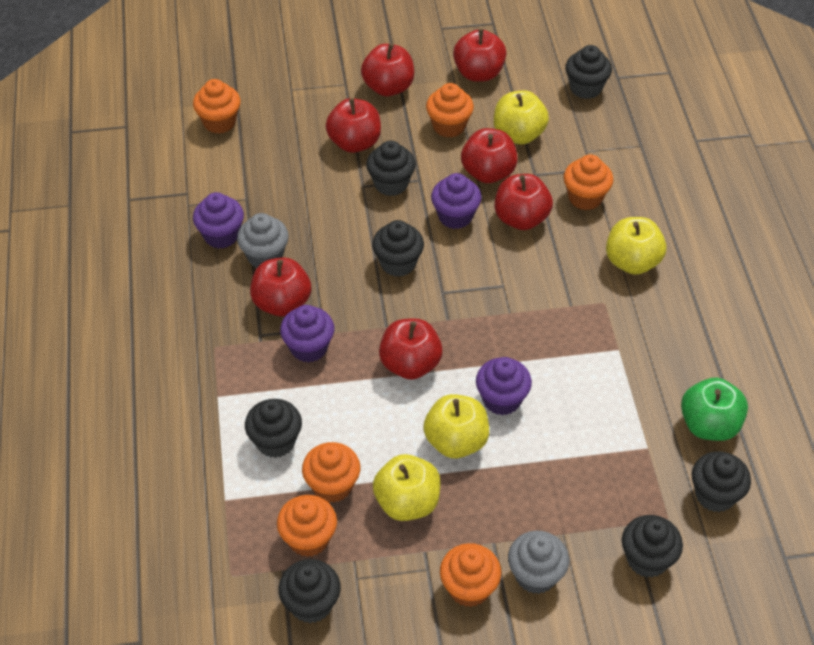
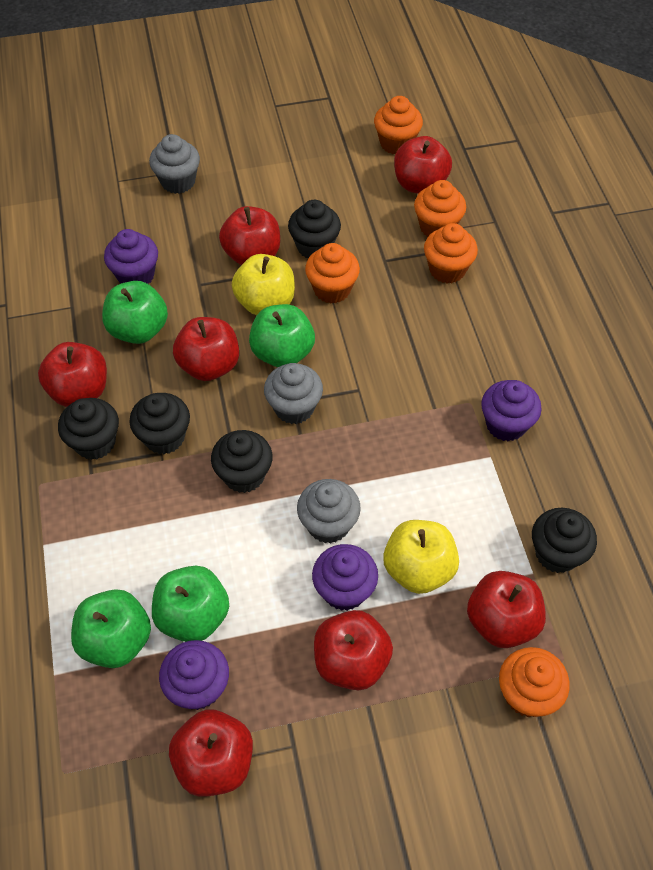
black cupcake: 7 -> 5
green apple: 1 -> 4
grey cupcake: 2 -> 3
orange cupcake: 6 -> 5
yellow apple: 4 -> 2

